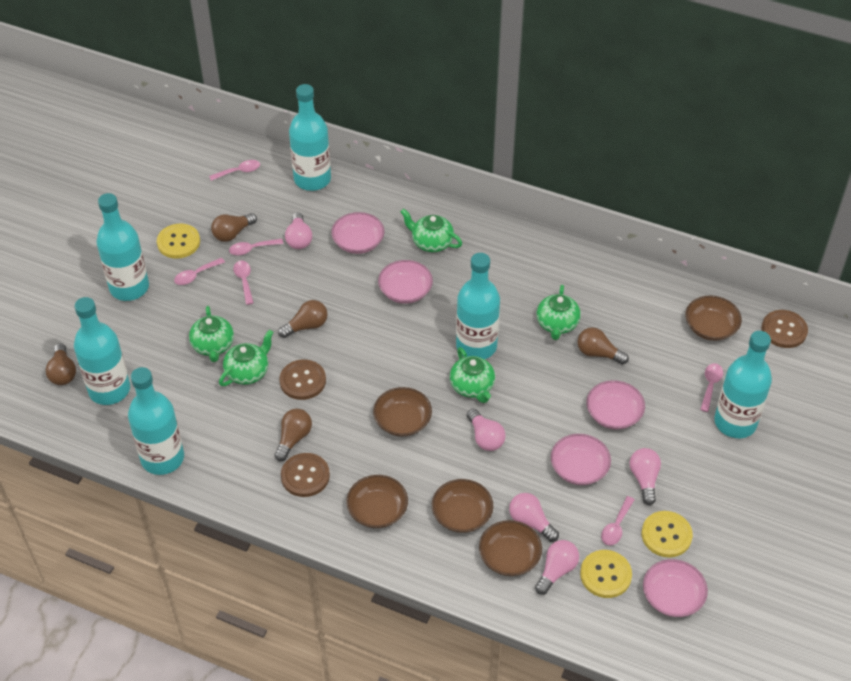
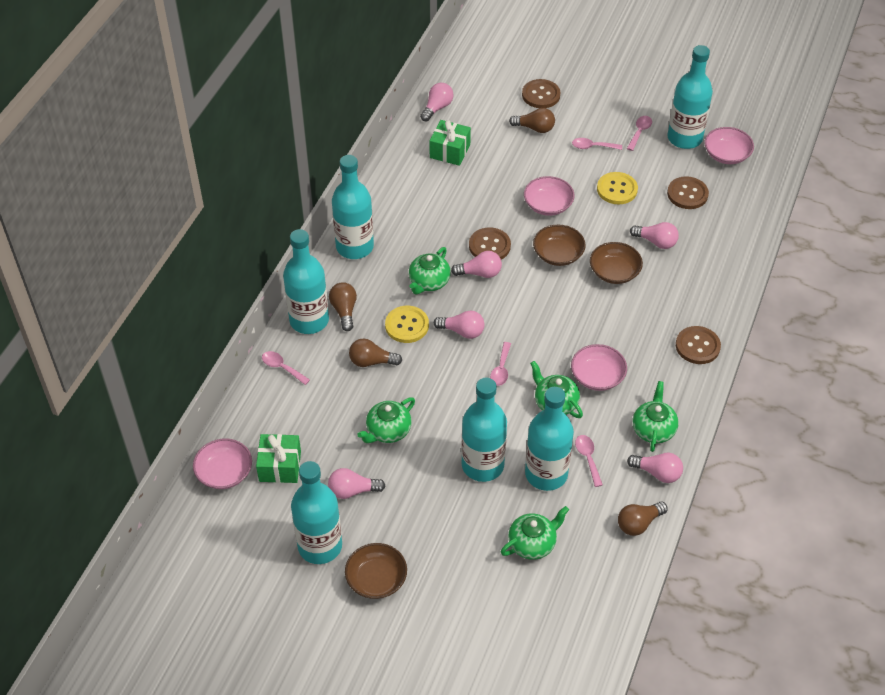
brown bowl: 5 -> 3
brown button: 3 -> 4
brown light bulb: 5 -> 4
green gift: 0 -> 2
pink bowl: 5 -> 4
pink light bulb: 5 -> 6
pink spoon: 6 -> 5
yellow button: 3 -> 2

